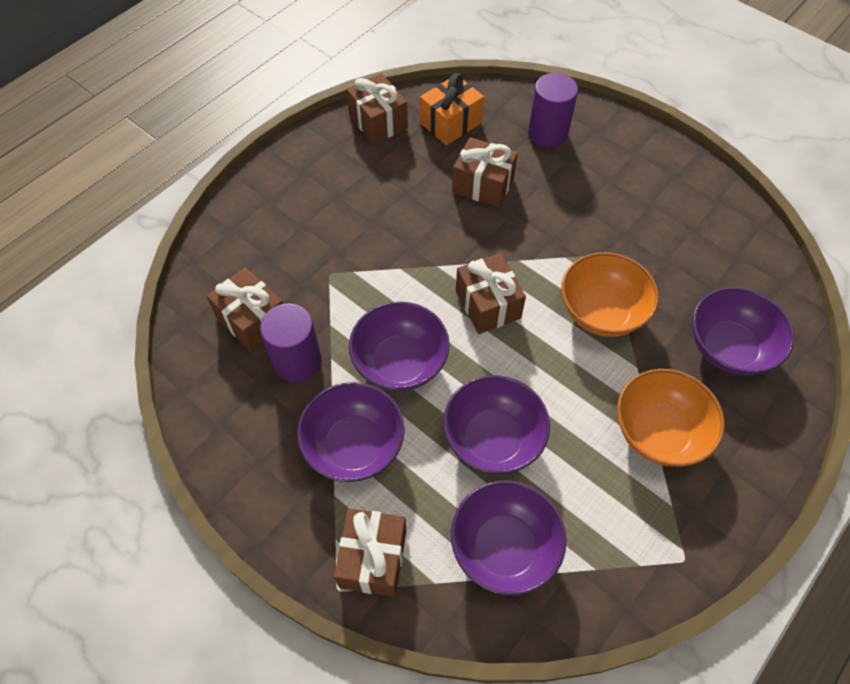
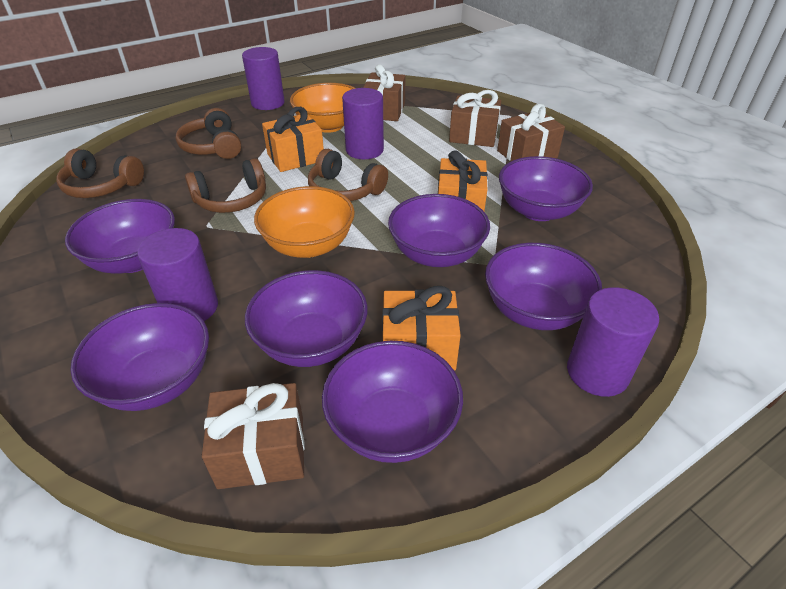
brown gift: 5 -> 4
brown headphones: 0 -> 4
orange gift: 1 -> 3
purple bowl: 5 -> 7
purple cylinder: 2 -> 4

